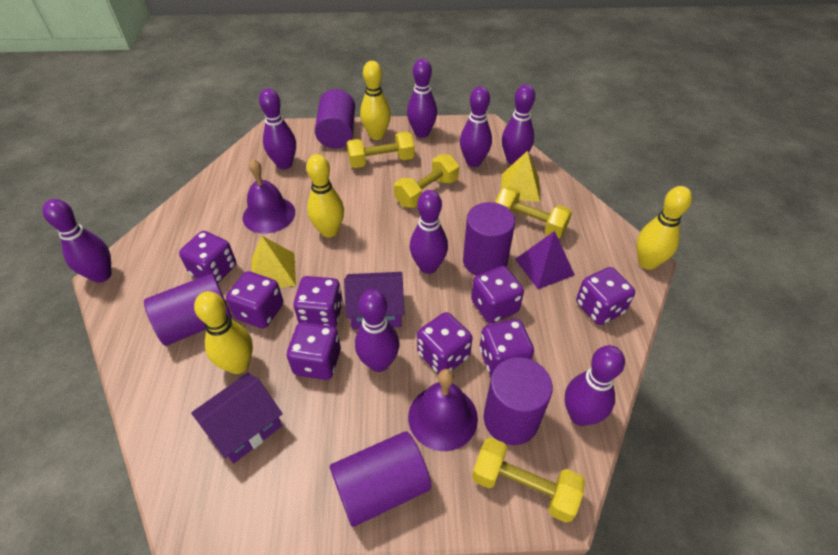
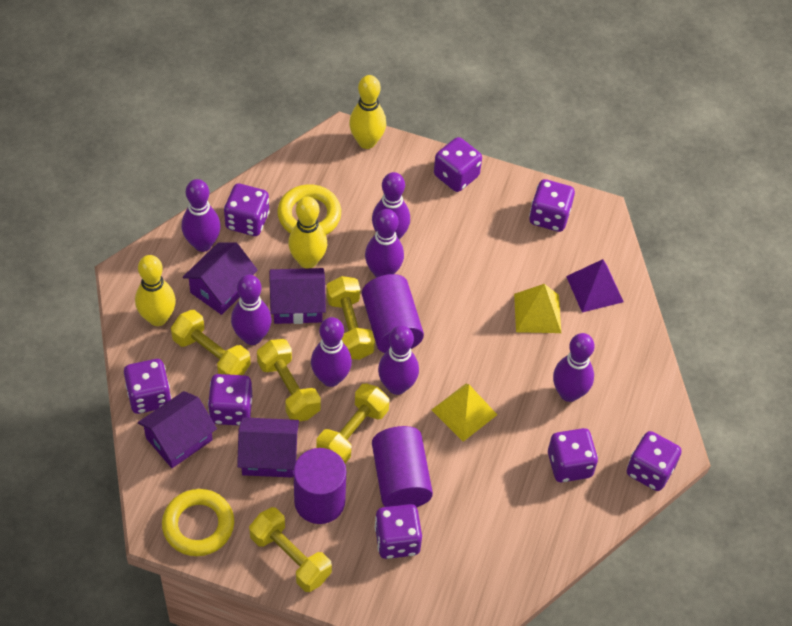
purple bell: 2 -> 0
purple bowling pin: 8 -> 7
purple cylinder: 5 -> 3
purple house: 2 -> 4
yellow bowling pin: 4 -> 3
yellow dumbbell: 4 -> 5
yellow ring: 0 -> 2

